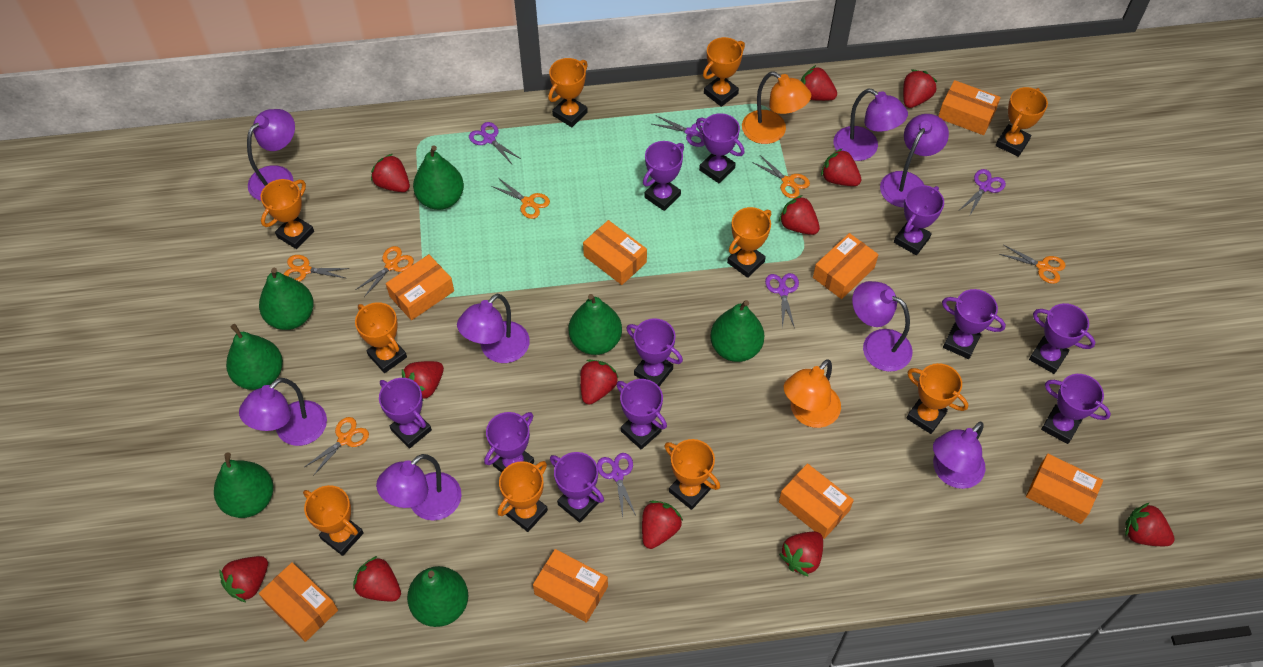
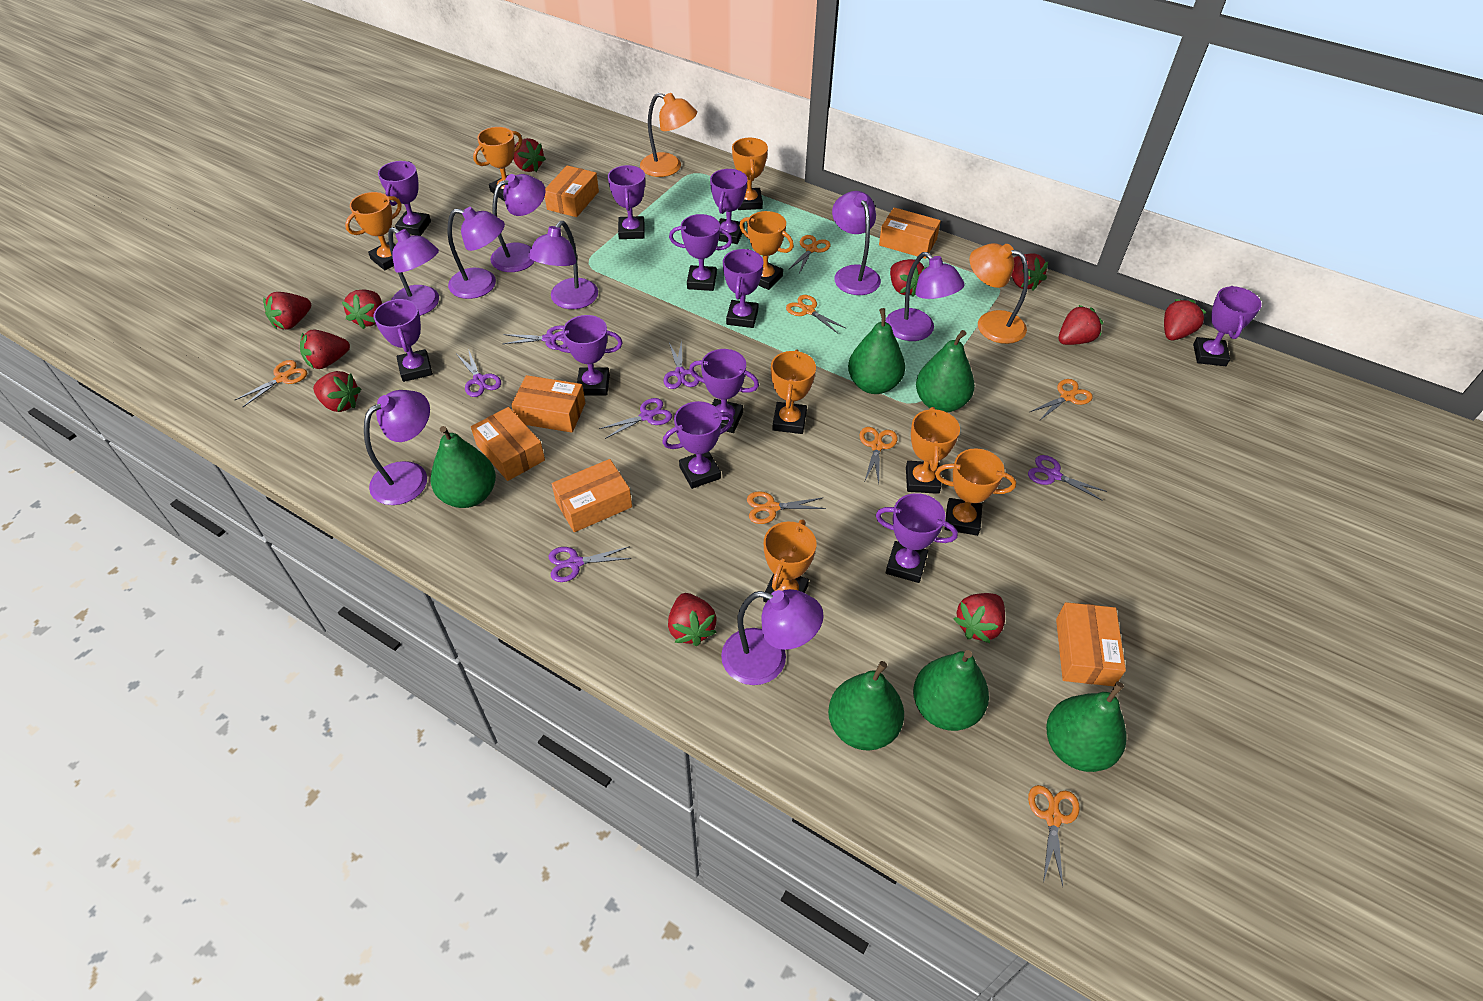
green pear: 7 -> 6
orange box: 8 -> 6
orange scissors: 6 -> 7
orange trophy: 10 -> 8
purple scissors: 5 -> 6
red strawberry: 12 -> 11

